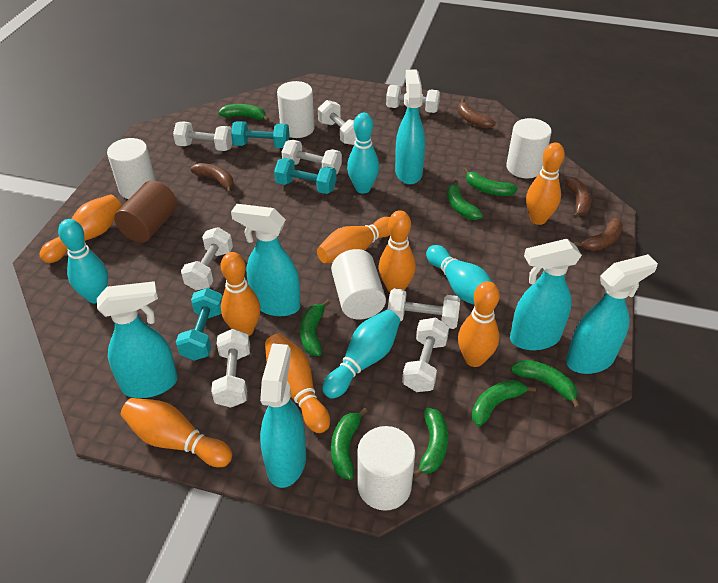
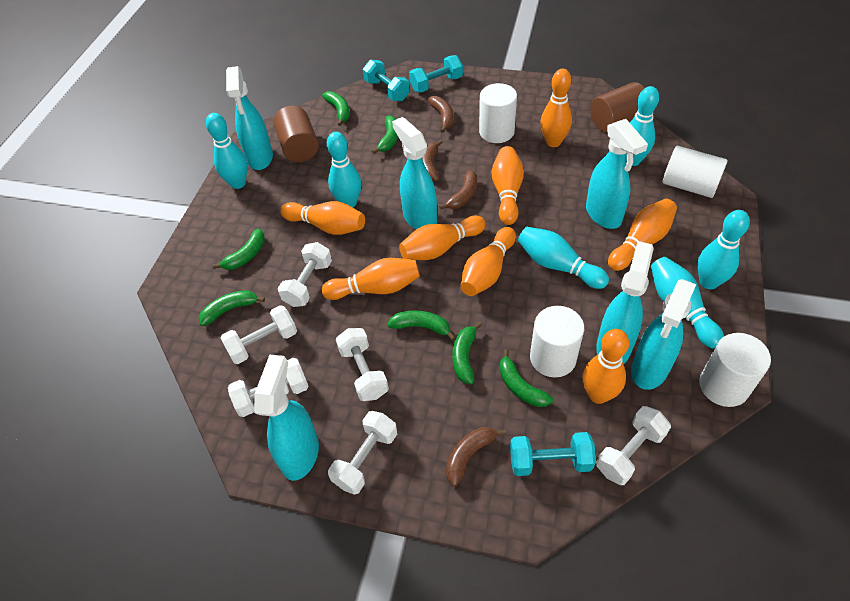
brown cylinder: 1 -> 2
green banana: 8 -> 7
turquoise bowling pin: 4 -> 6
white cylinder: 5 -> 4
white dumbbell: 8 -> 6

